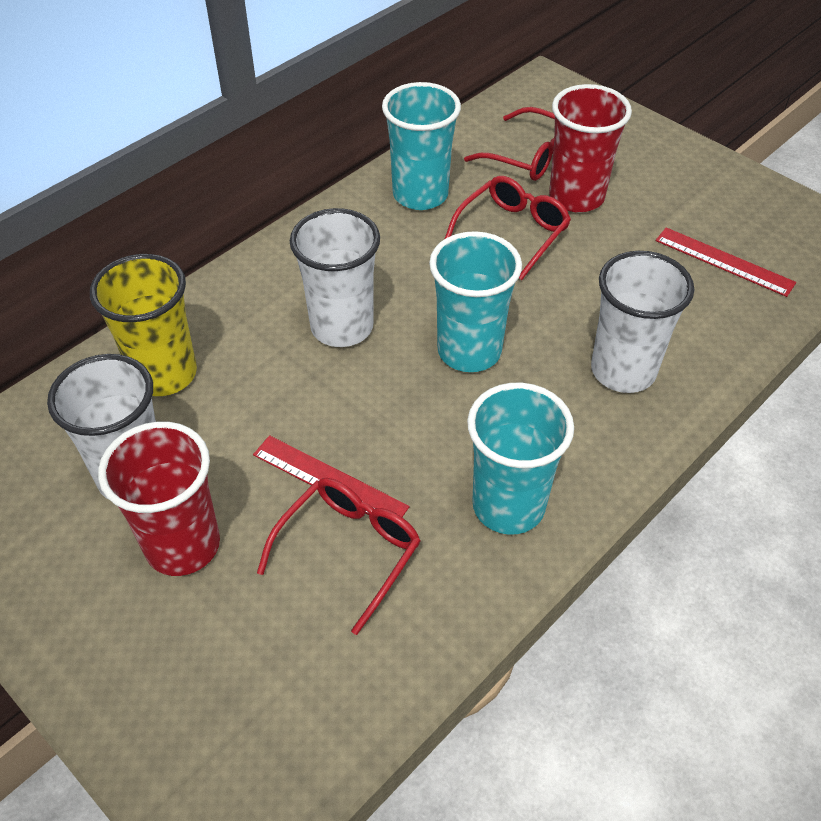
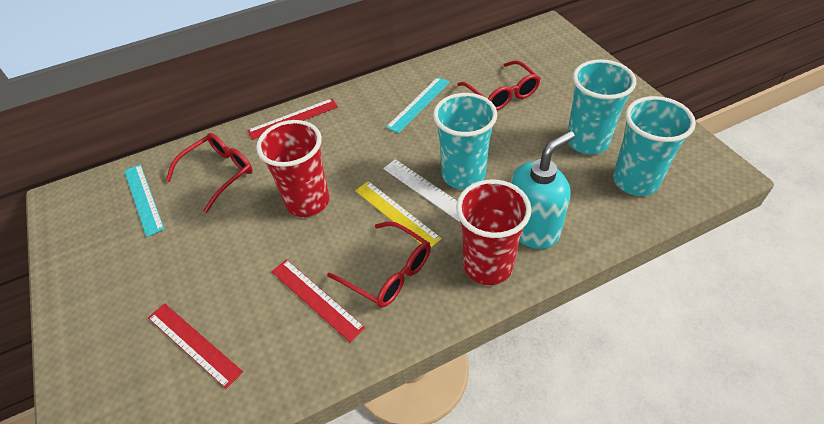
red ruler: 2 -> 3
turquoise ruler: 0 -> 2
turquoise soap dispenser: 0 -> 1
white cup: 3 -> 0
white ruler: 0 -> 1
yellow cup: 1 -> 0
yellow ruler: 0 -> 1

